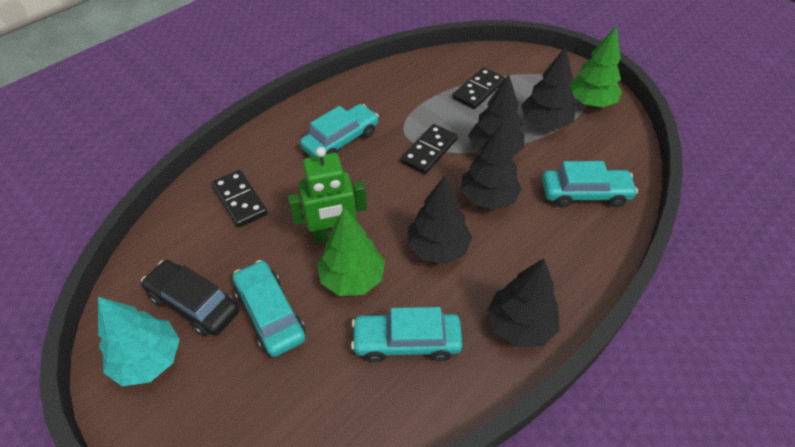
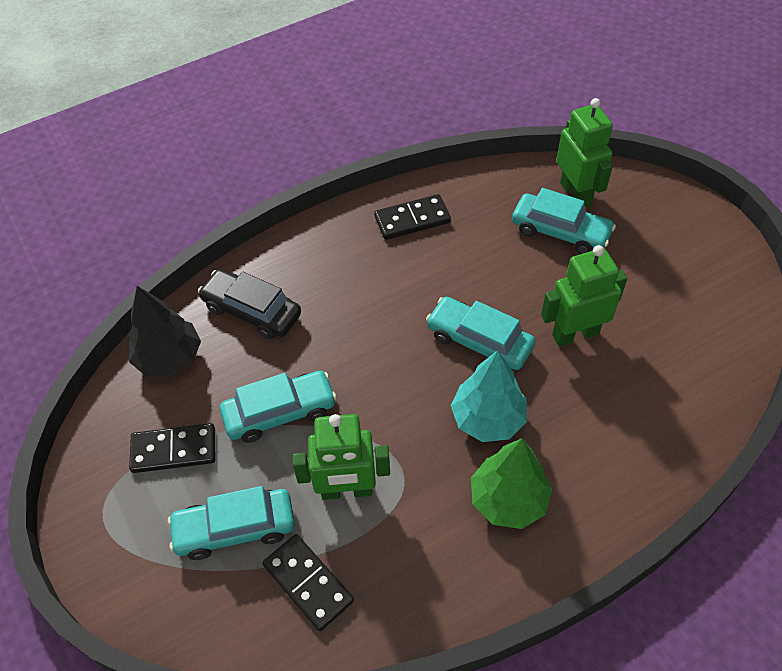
black tree: 5 -> 1
green robot: 1 -> 3
green tree: 2 -> 1

